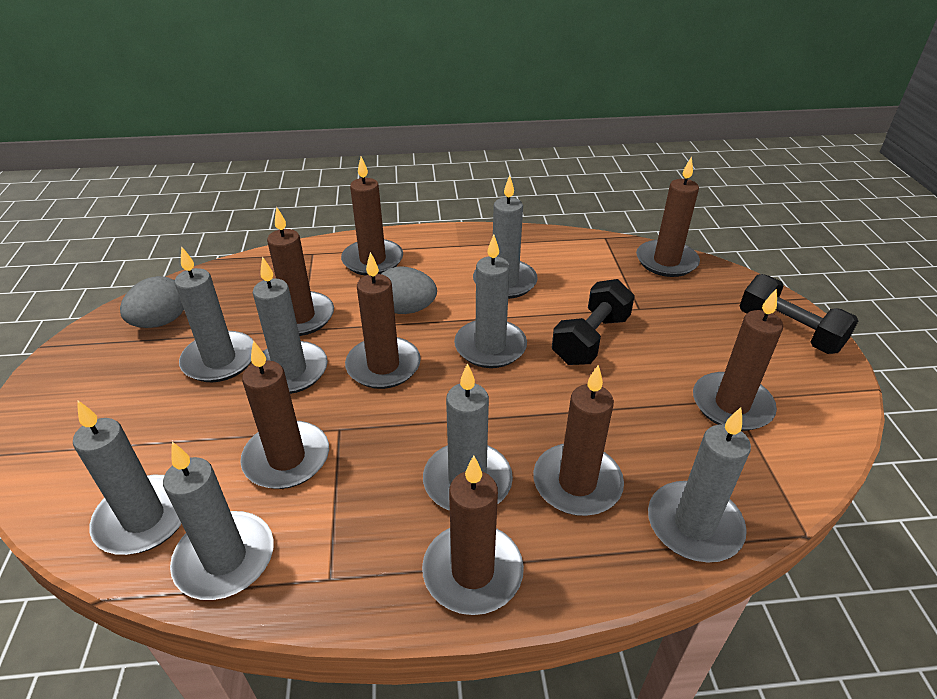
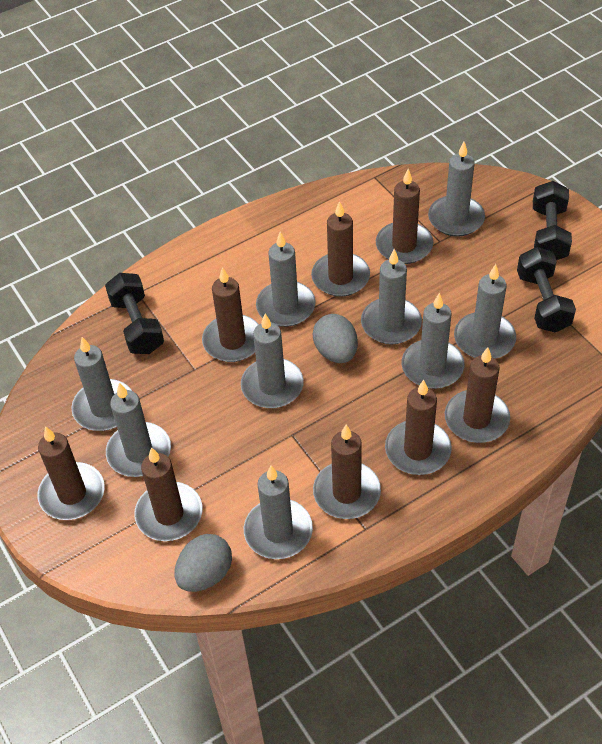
black dumbbell: 2 -> 3
grey candle: 8 -> 9

